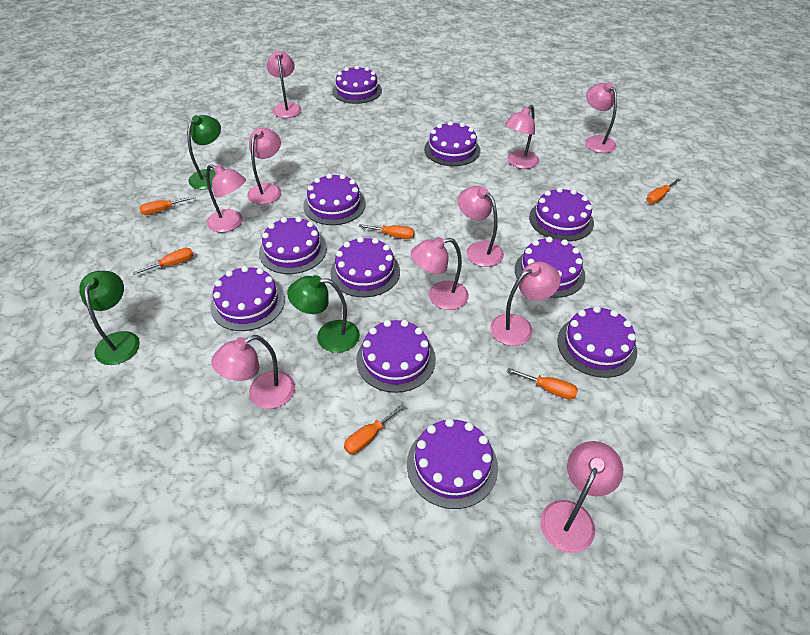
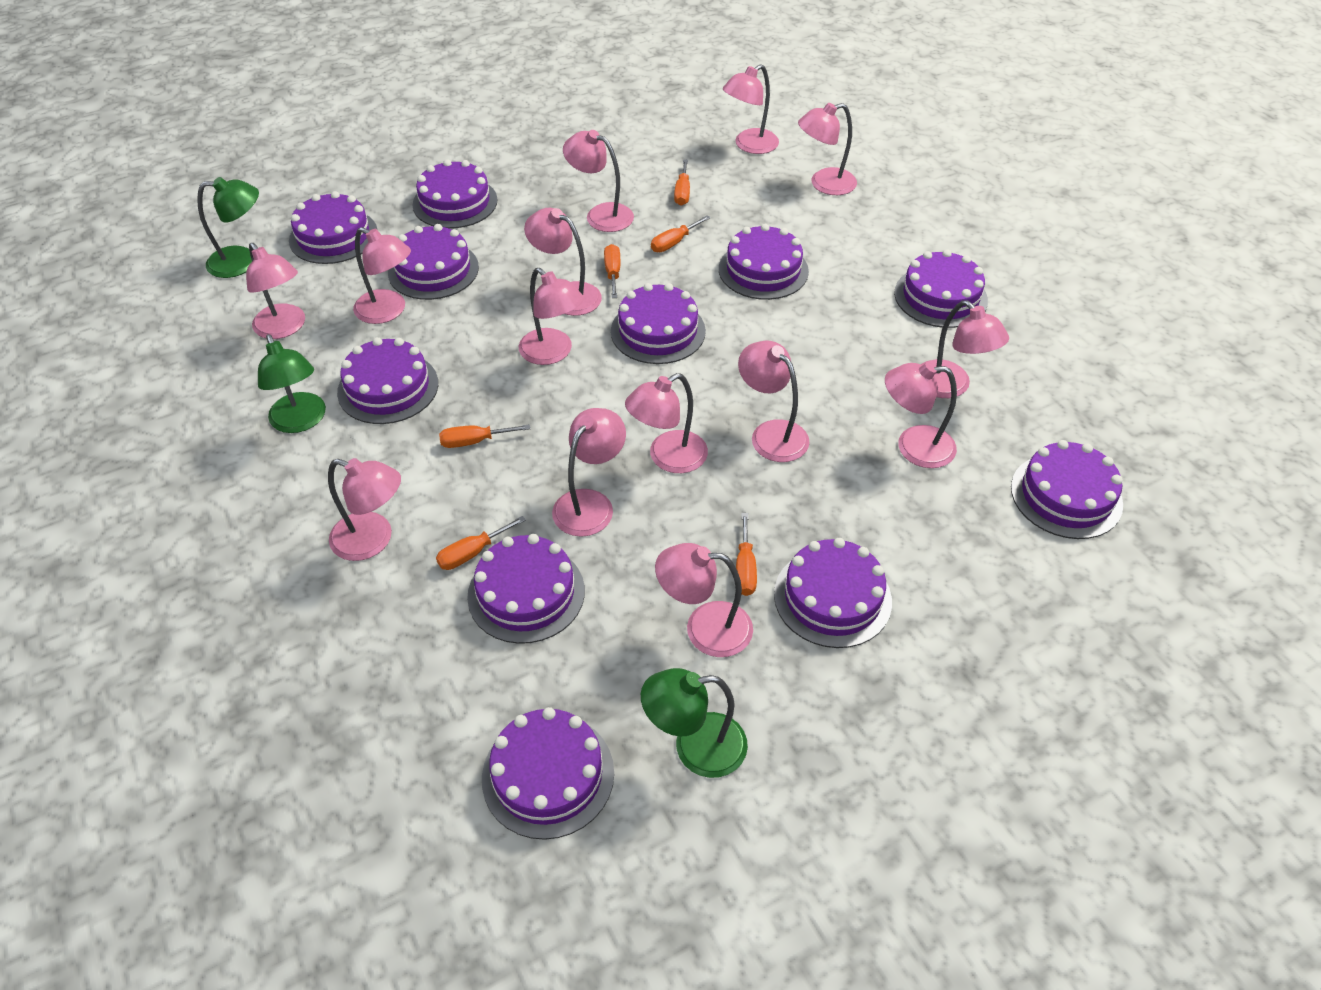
pink lamp: 10 -> 14

